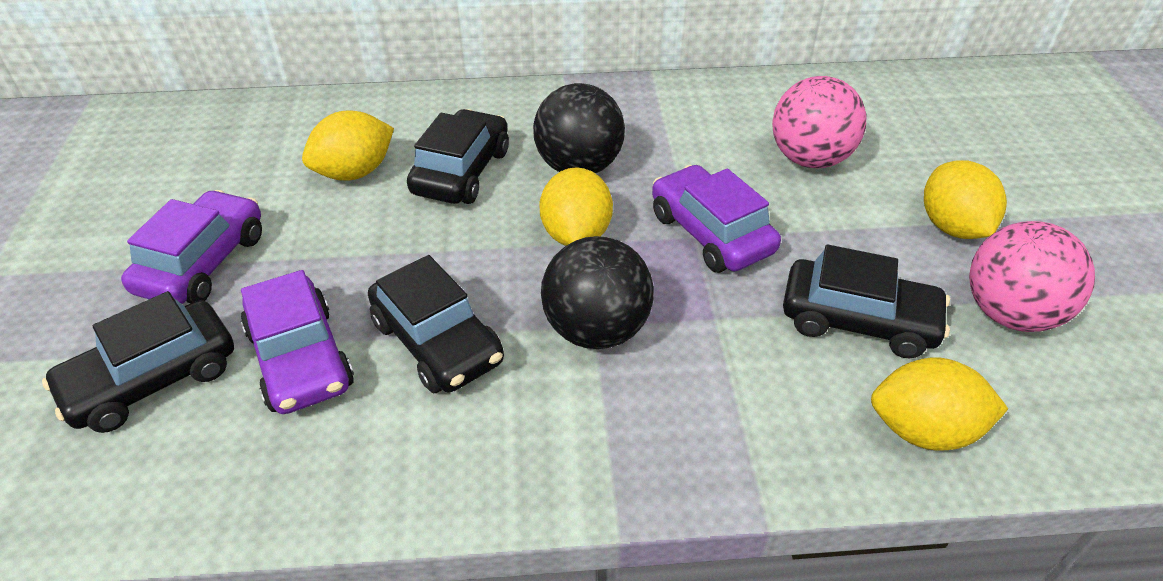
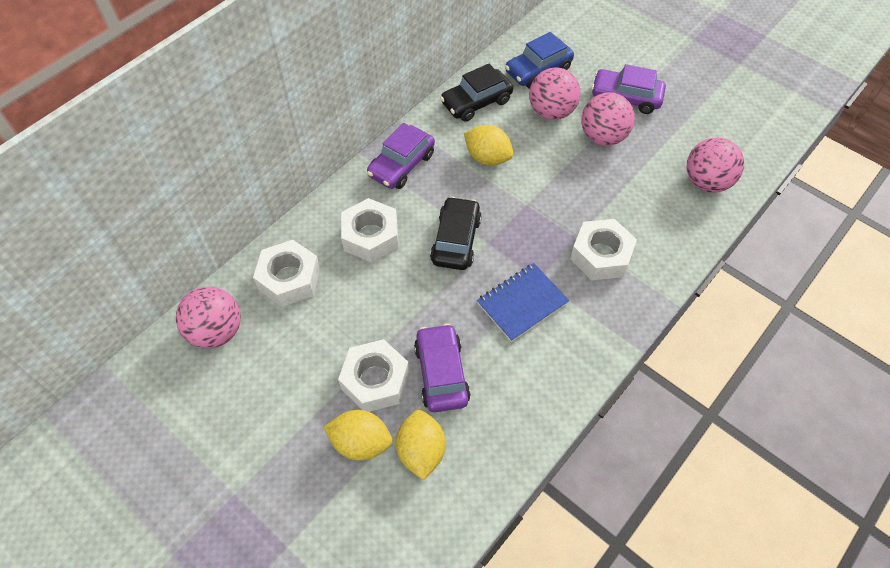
black ball: 2 -> 0
black car: 4 -> 2
blue car: 0 -> 1
blue notebook: 0 -> 1
pink ball: 2 -> 4
white nut: 0 -> 4
yellow lemon: 4 -> 3

